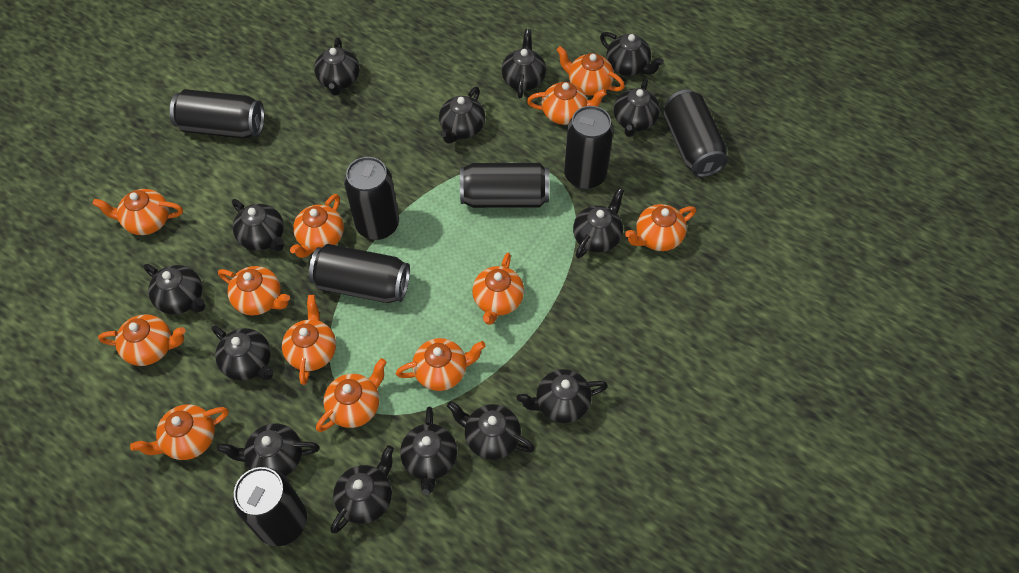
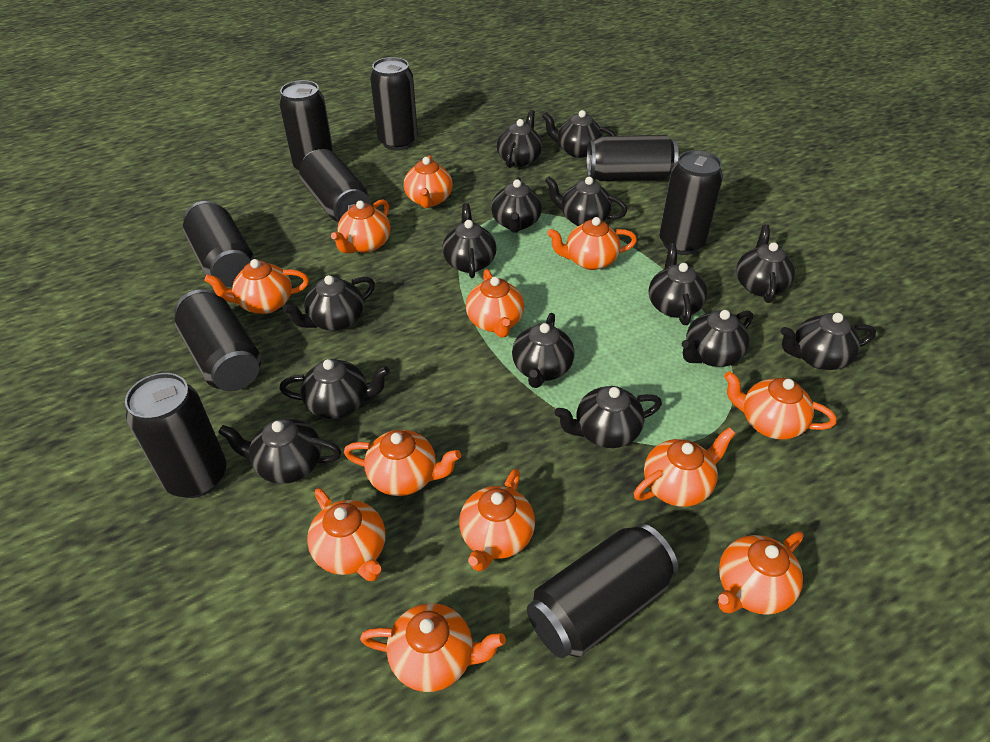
black can: 7 -> 9

